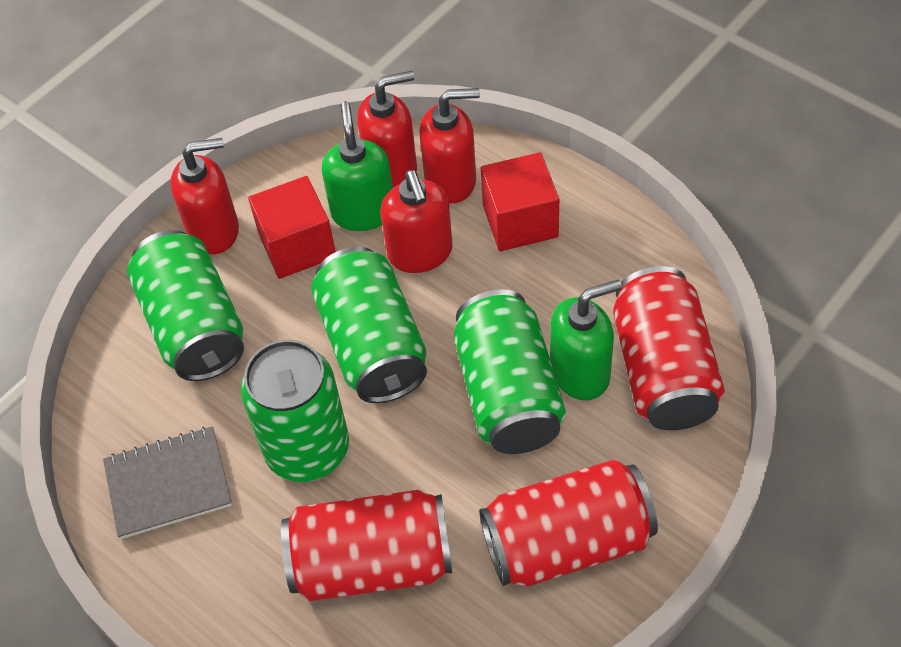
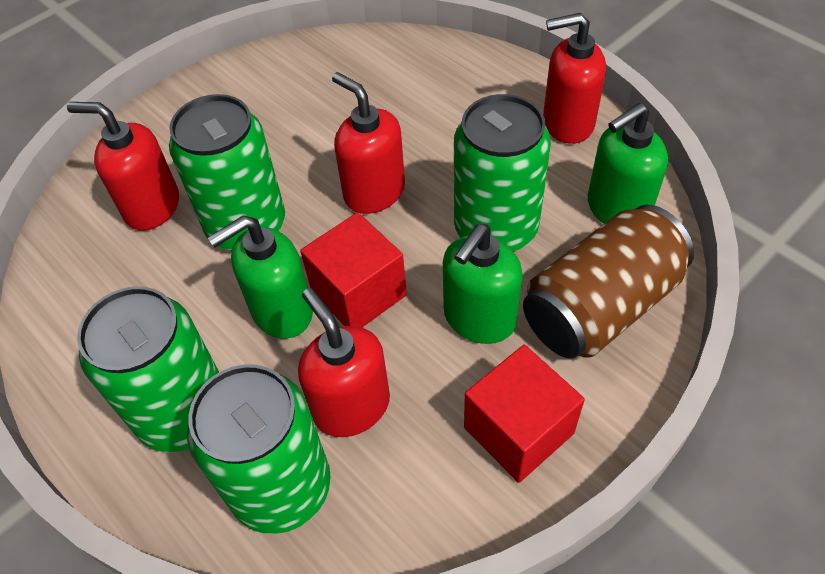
brown can: 0 -> 1
green soap dispenser: 2 -> 3
grey notebook: 1 -> 0
red can: 3 -> 0

